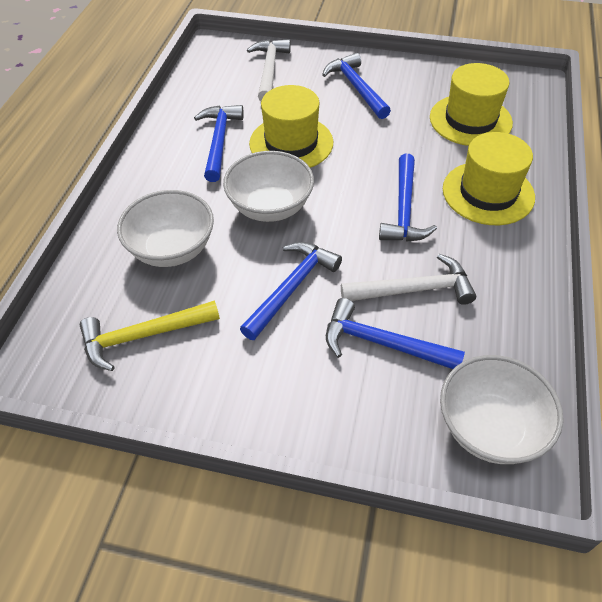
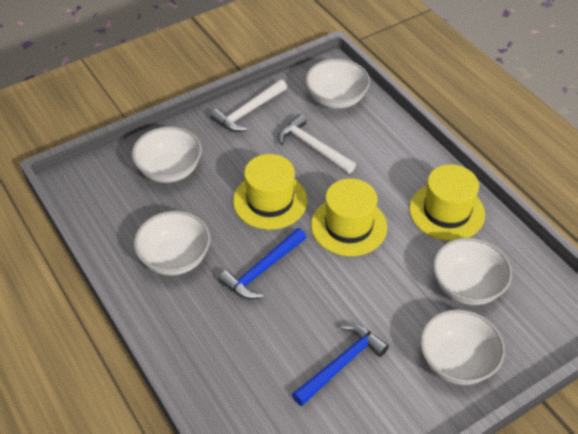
blue hammer: 5 -> 2
white bowl: 3 -> 5
yellow hammer: 1 -> 0

